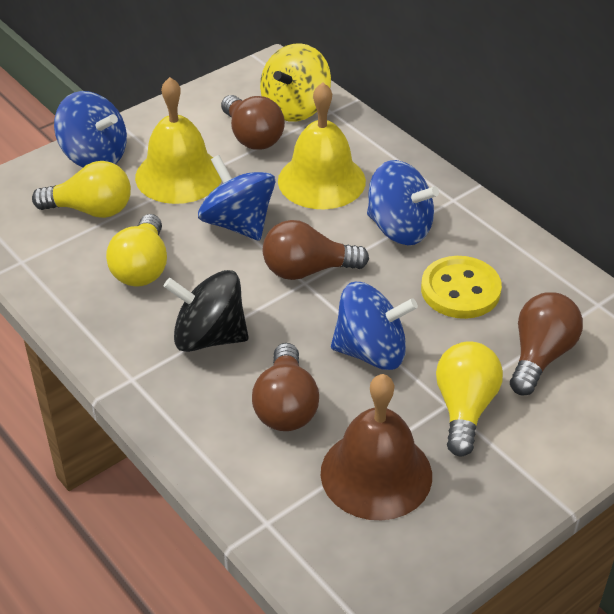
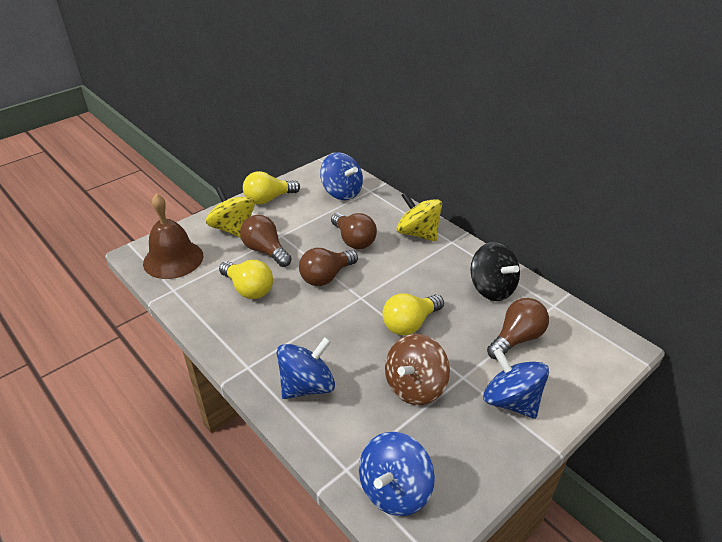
brown spinning top: 0 -> 1
yellow bell: 2 -> 0
yellow button: 1 -> 0
yellow spinning top: 1 -> 2

